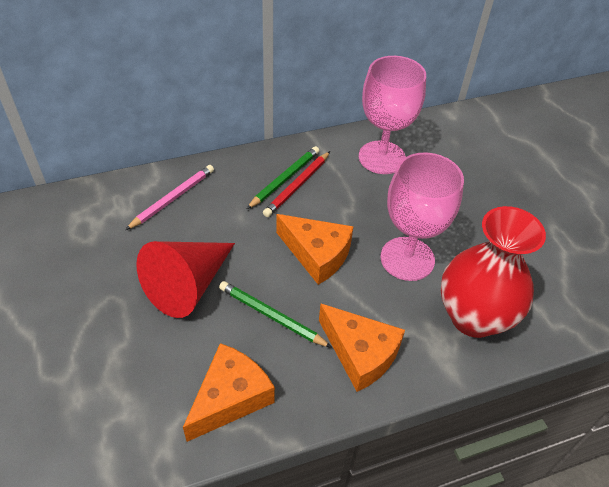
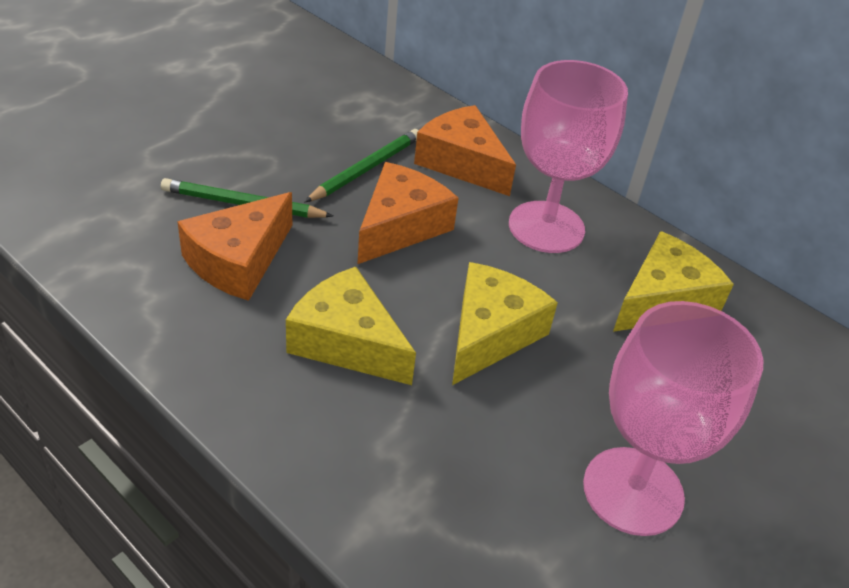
pink pencil: 1 -> 0
red cone: 1 -> 0
red pencil: 1 -> 0
red vase: 1 -> 0
yellow cheese: 0 -> 3

